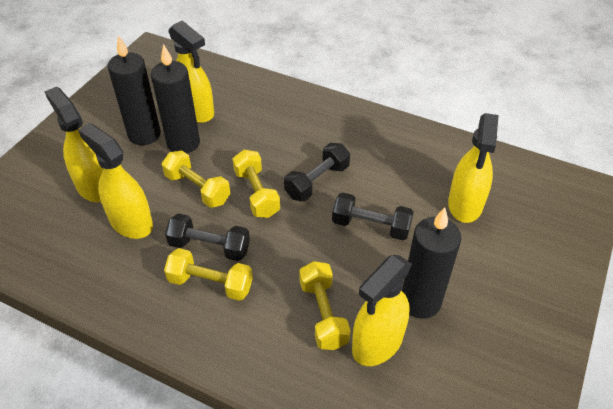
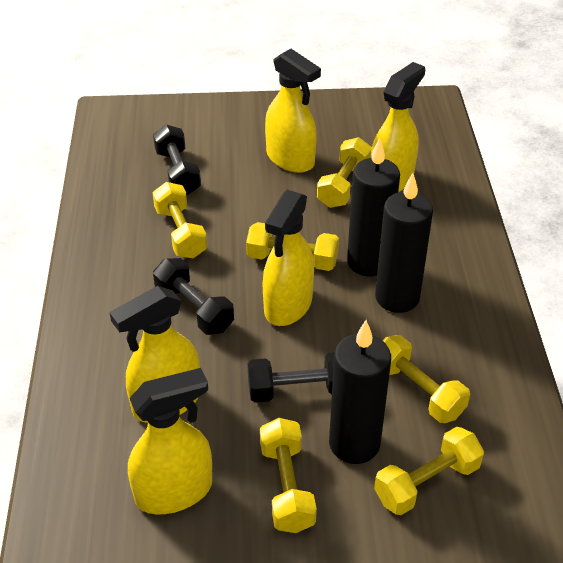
yellow dumbbell: 4 -> 6

